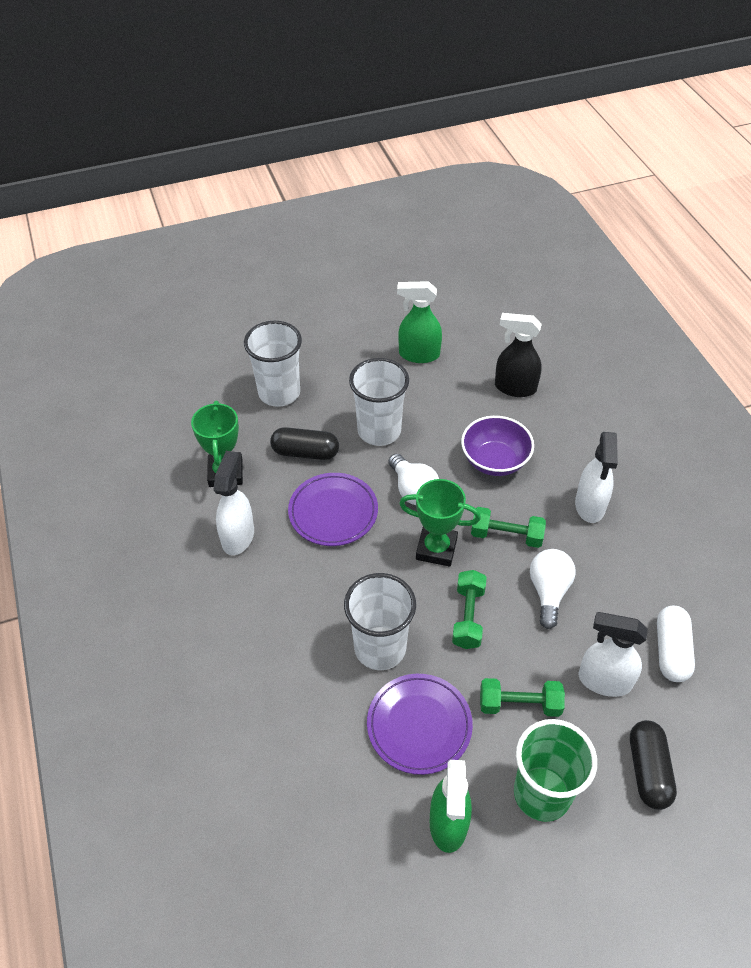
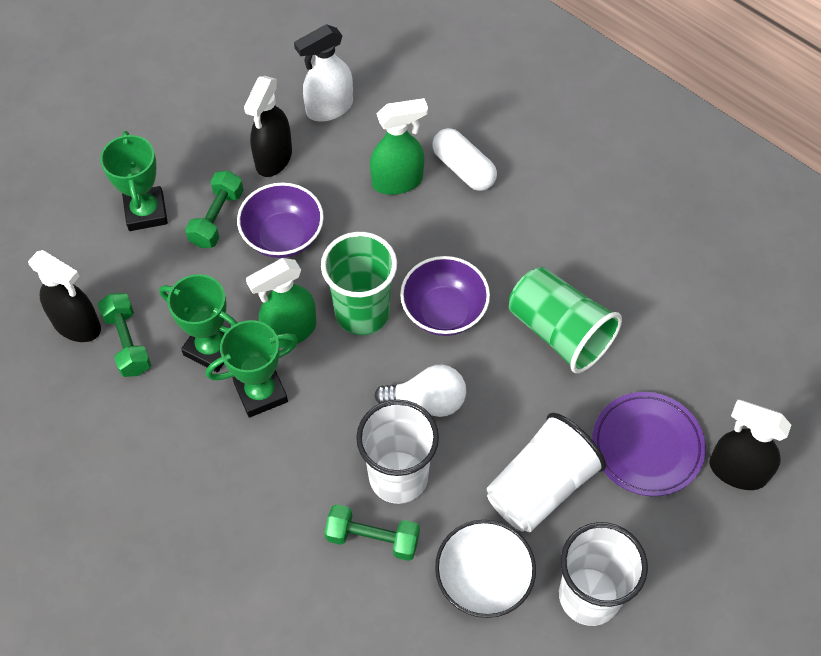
black capsule: 2 -> 0
black spray bottle: 1 -> 3
green cup: 1 -> 2
green trophy: 2 -> 3
purple bowl: 1 -> 2
purple plate: 2 -> 1
white bowl: 0 -> 1
white light bulb: 2 -> 1
white spray bottle: 3 -> 1

